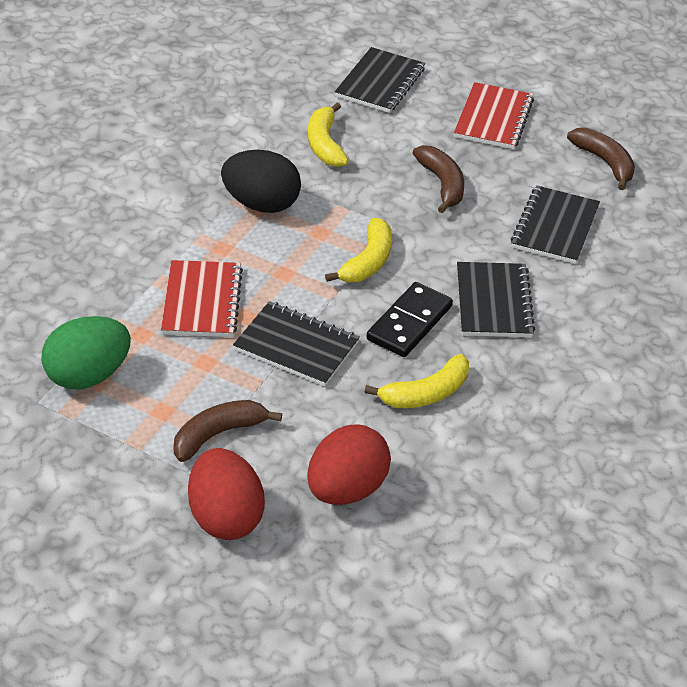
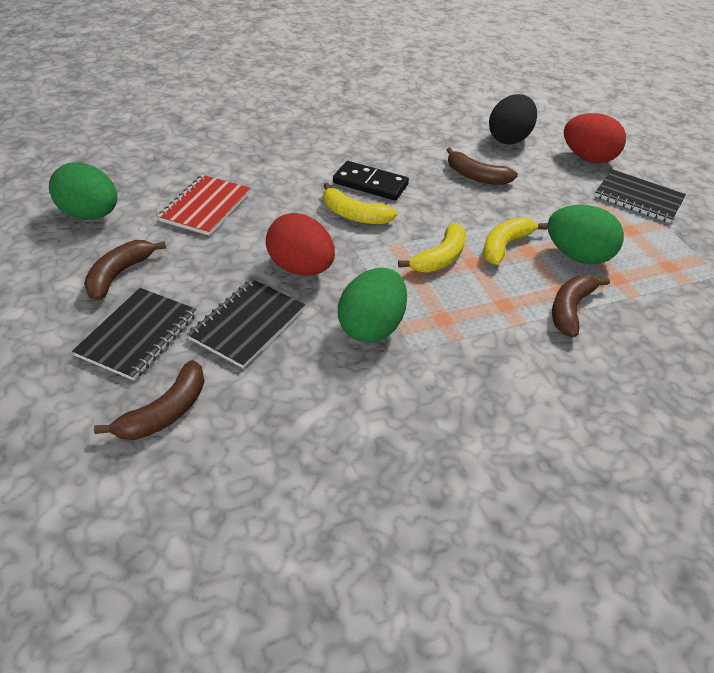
black notebook: 4 -> 3
brown banana: 3 -> 4
green egg: 1 -> 3
red notebook: 2 -> 1

